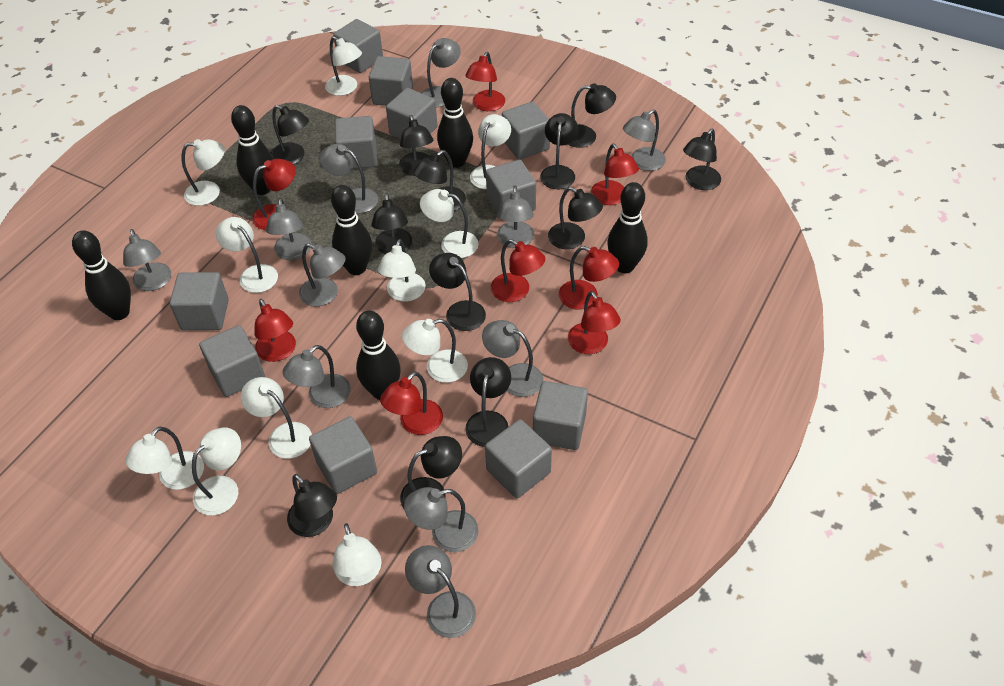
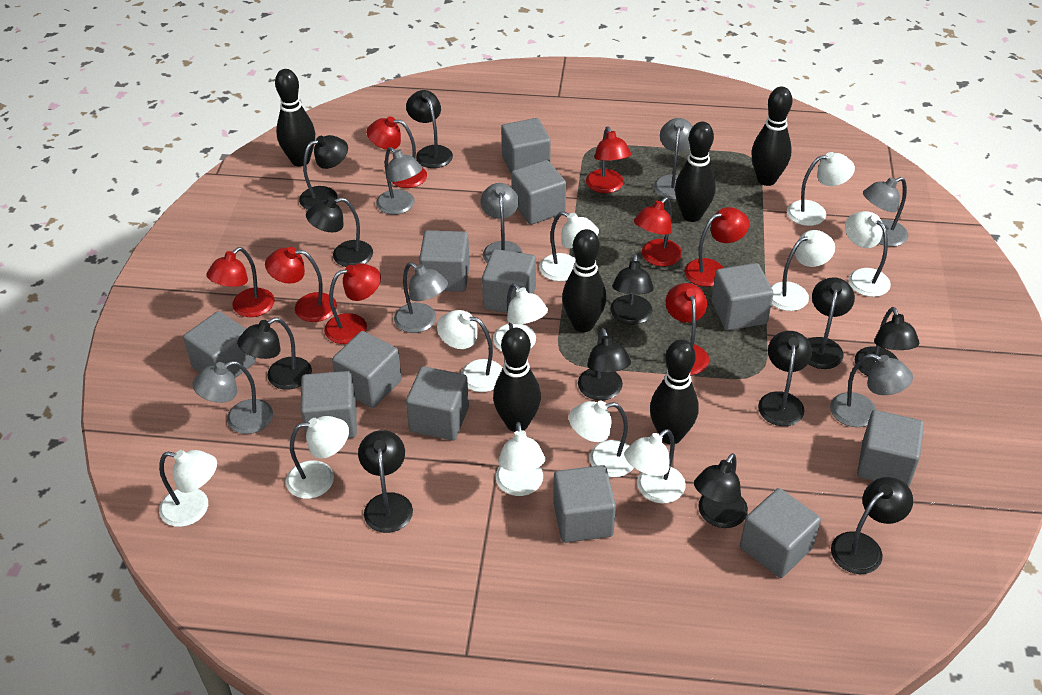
grey cube: 11 -> 12
grey lamp: 11 -> 7

